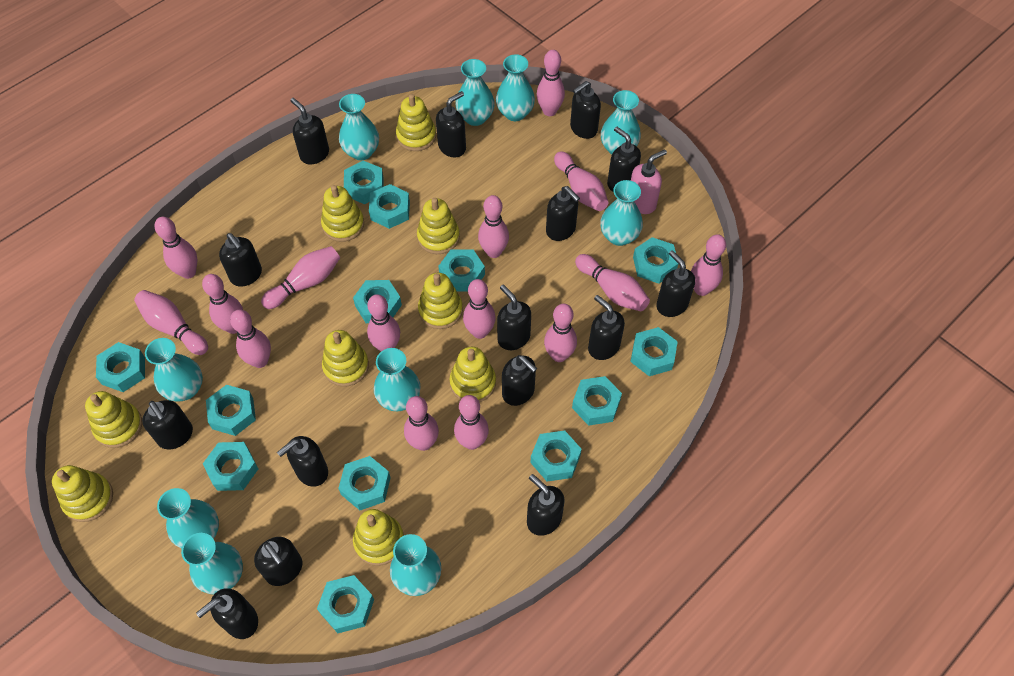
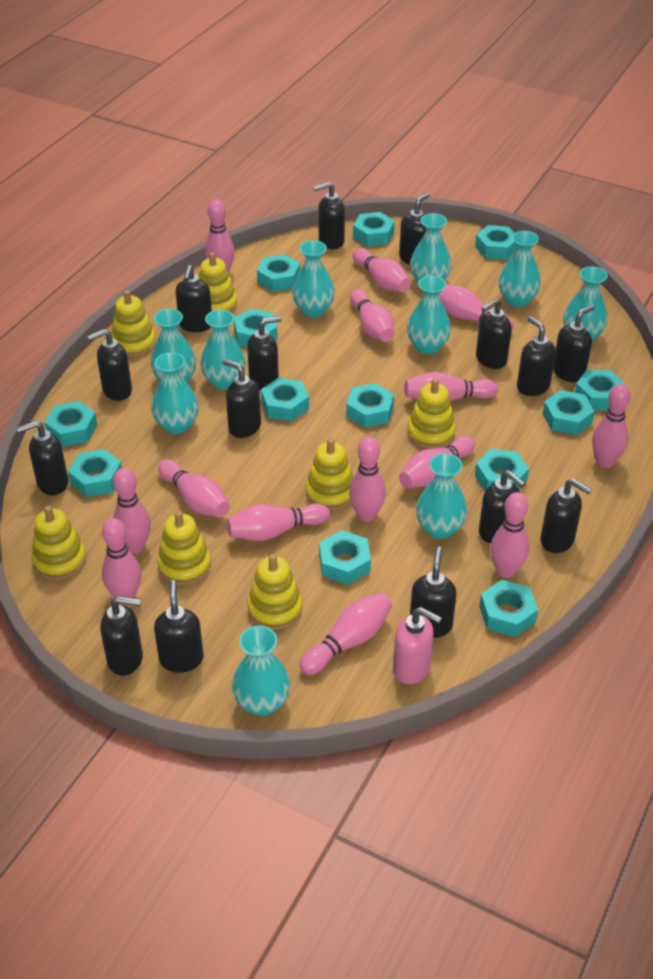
pink bowling pin: 15 -> 14
yellow stacking toy: 9 -> 7

